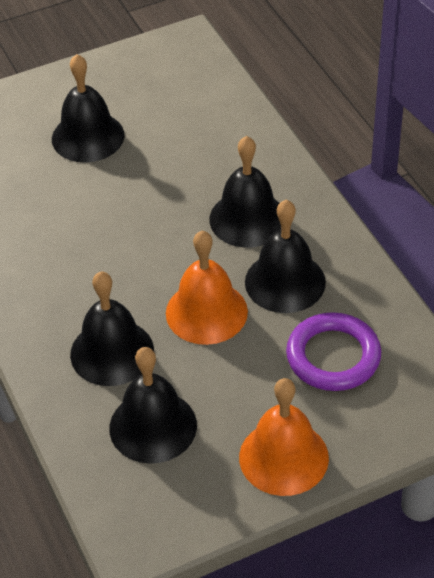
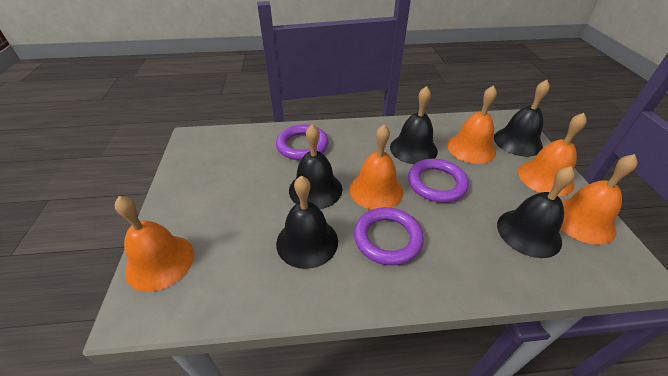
orange bell: 2 -> 5
purple ring: 1 -> 3

